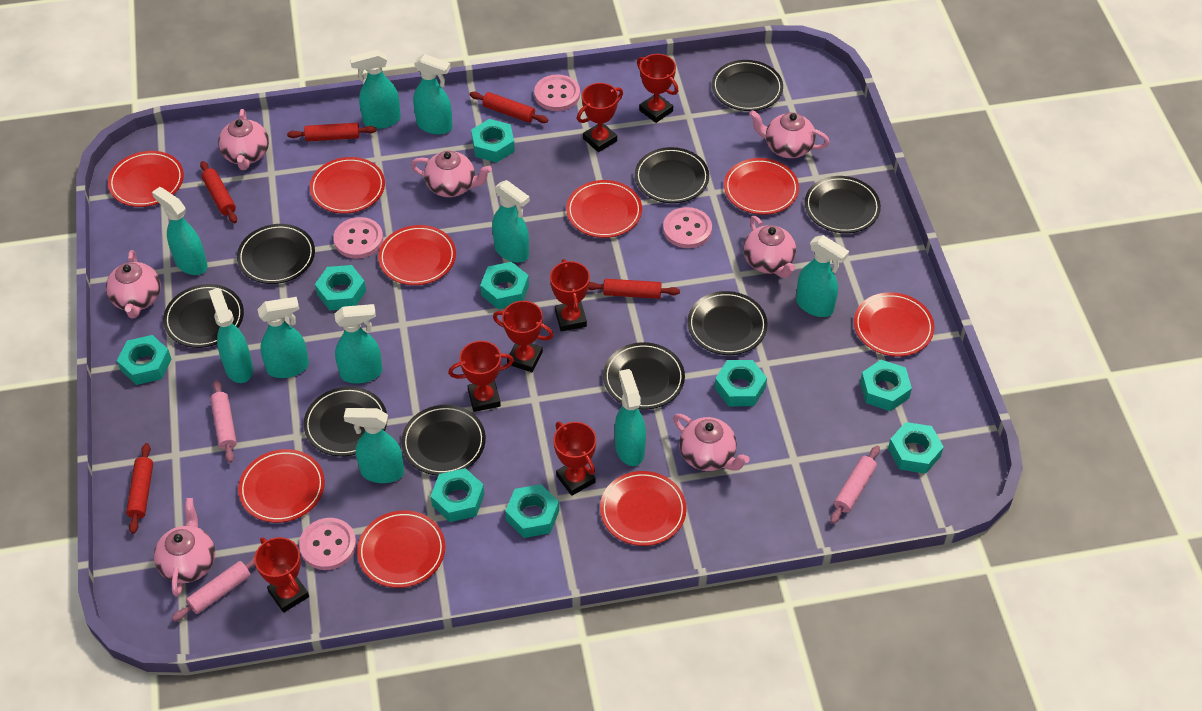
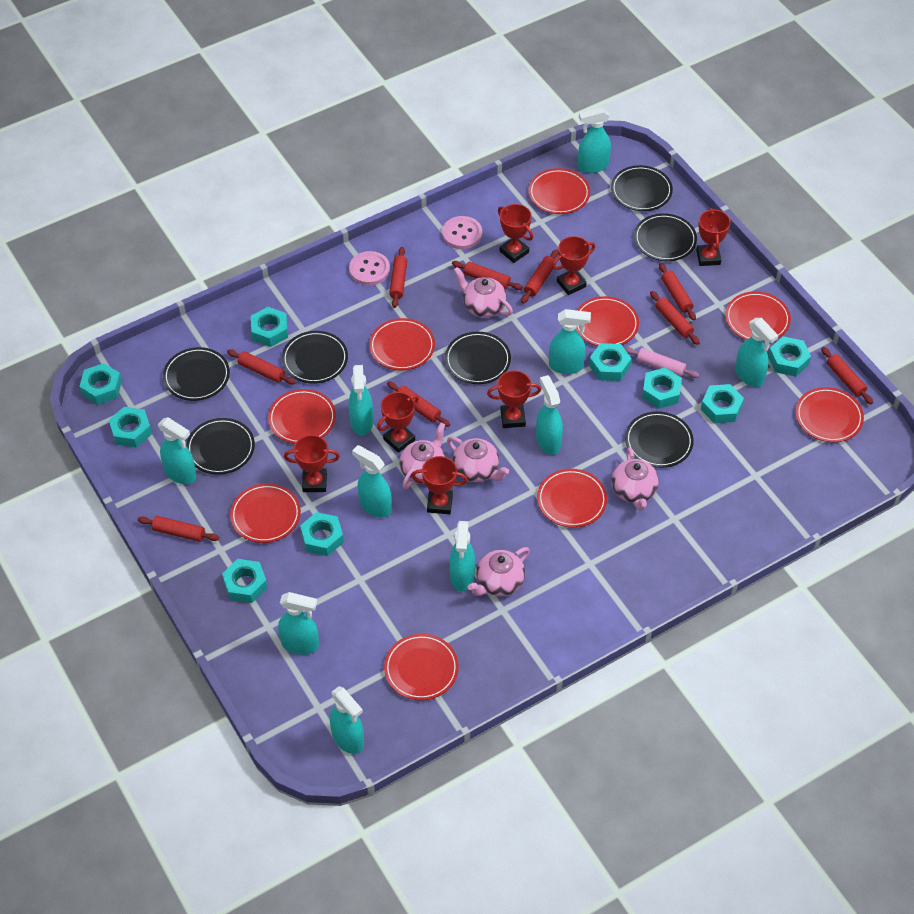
black plate: 9 -> 7
pink button: 4 -> 2
pink rolling pin: 3 -> 1
pink teapot: 7 -> 5
red rolling pin: 5 -> 9

